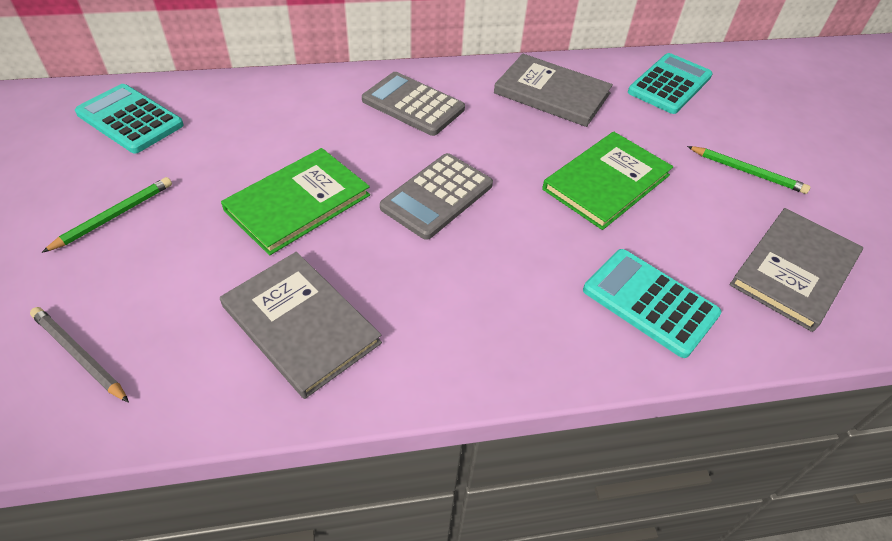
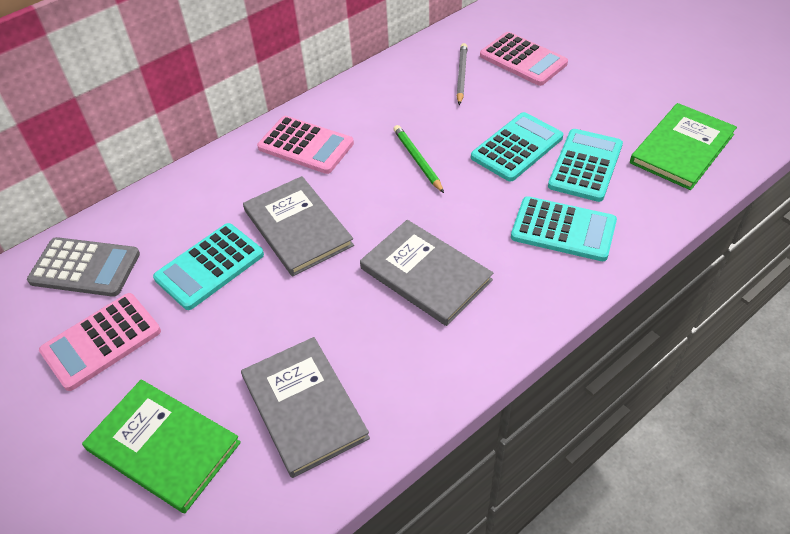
green pencil: 2 -> 1
grey calculator: 2 -> 1
pink calculator: 0 -> 3
turquoise calculator: 3 -> 4

